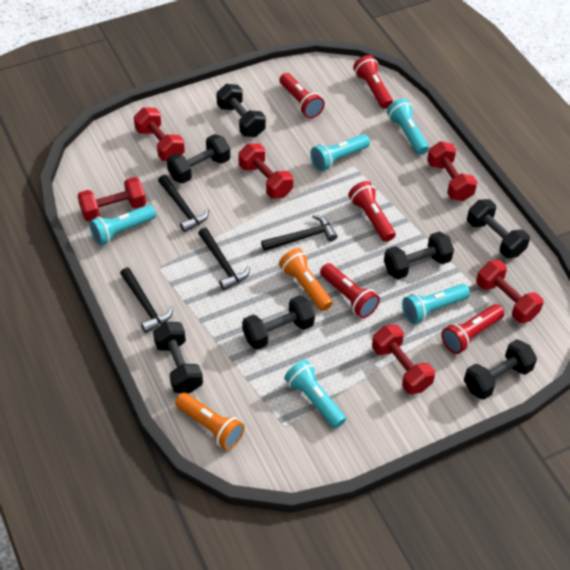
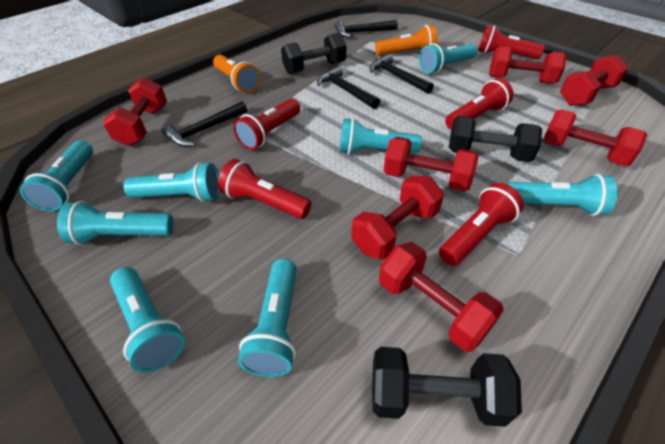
black dumbbell: 7 -> 3
red dumbbell: 6 -> 7
turquoise flashlight: 5 -> 8

